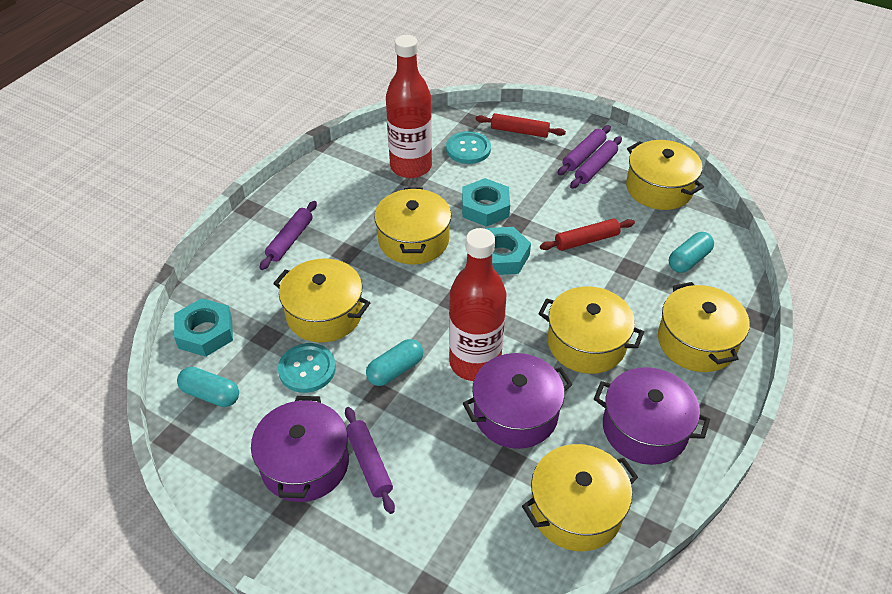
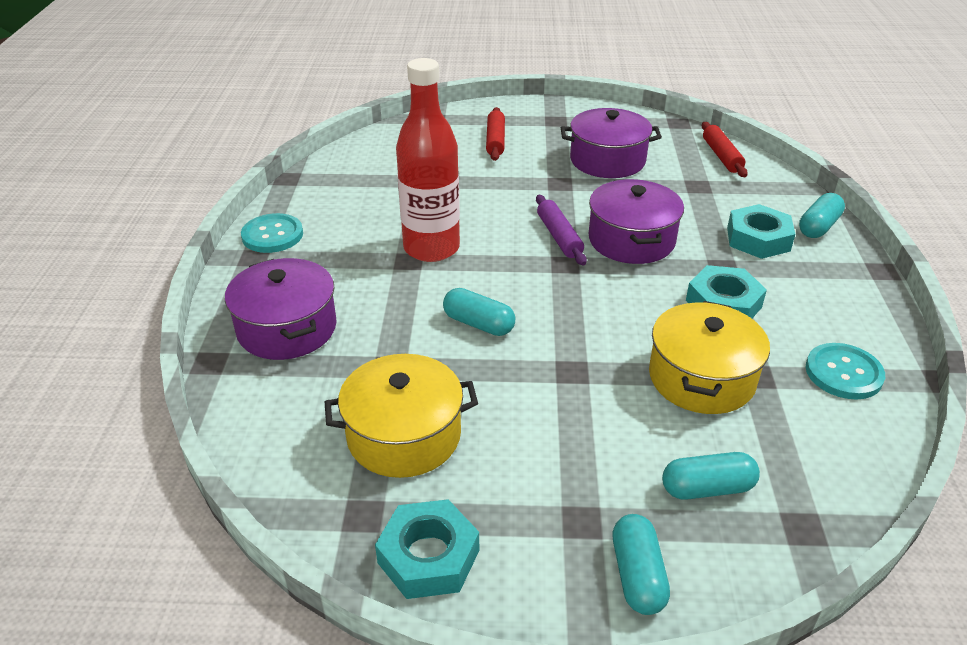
purple rolling pin: 4 -> 1
red bottle: 2 -> 1
turquoise capsule: 3 -> 4
yellow pot: 6 -> 2

